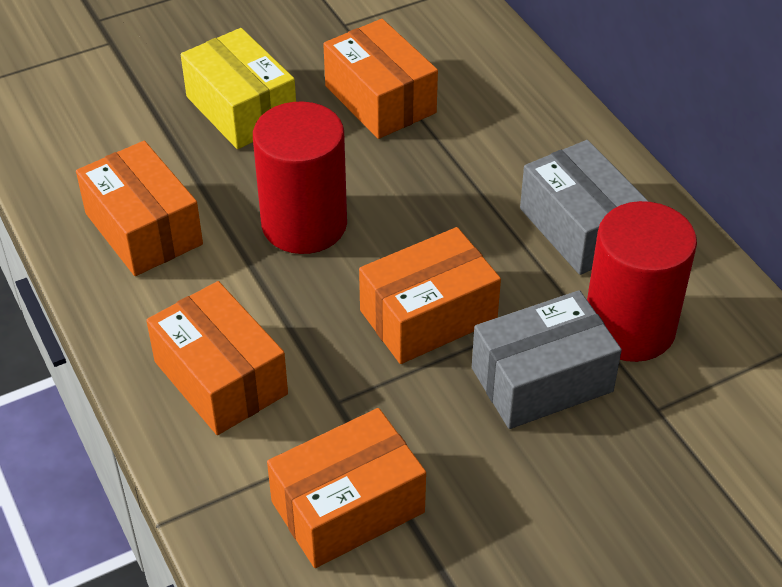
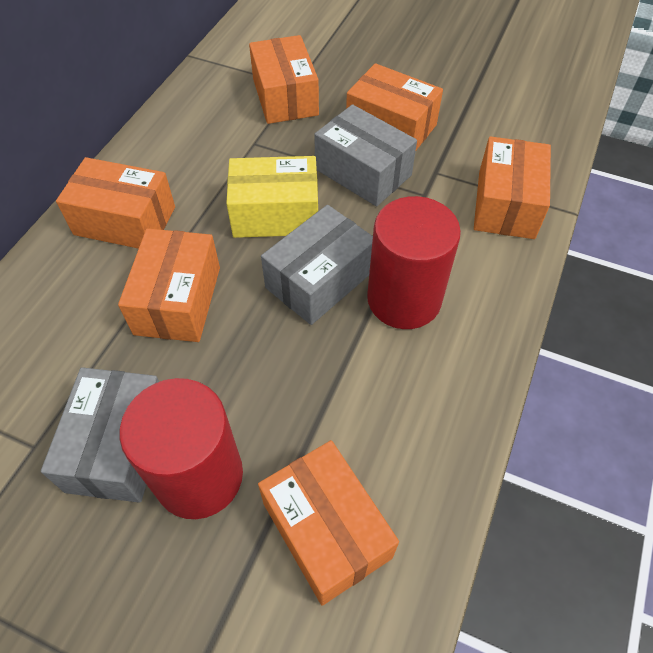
grey box: 2 -> 3
orange box: 5 -> 6

